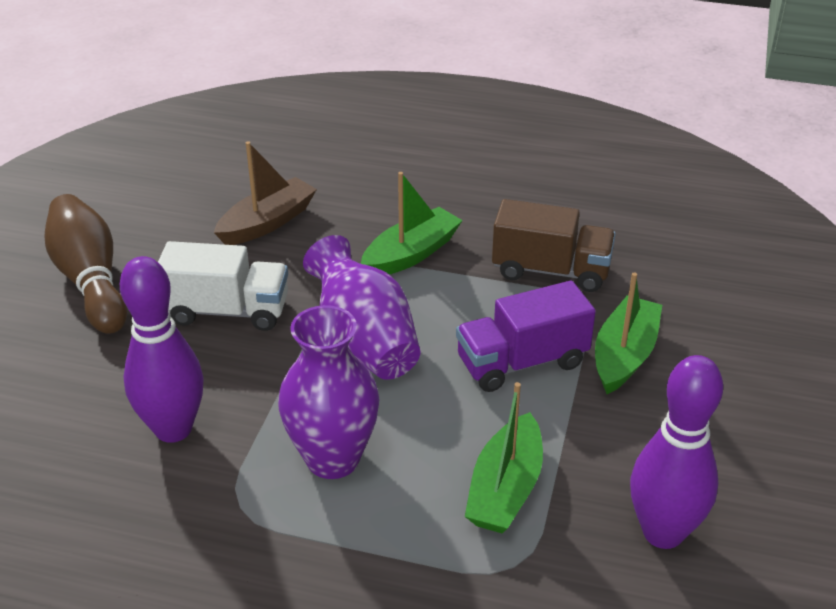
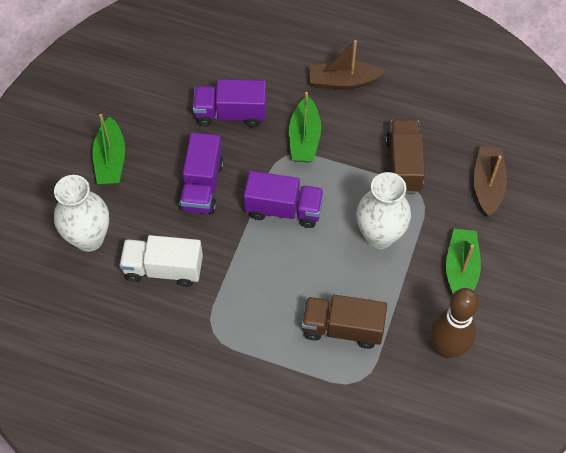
brown boat: 1 -> 2
brown truck: 1 -> 2
purple bowling pin: 2 -> 0
purple truck: 1 -> 3
purple vase: 2 -> 0
white vase: 0 -> 2

